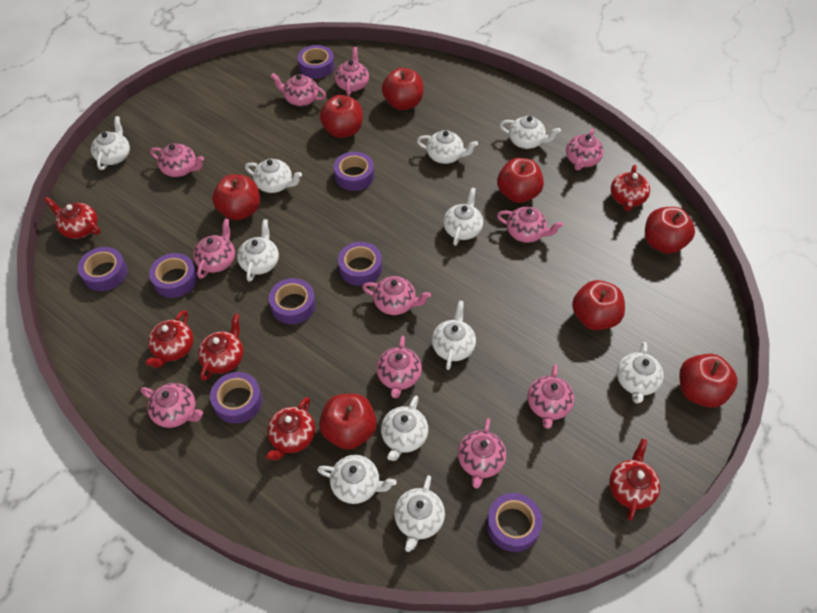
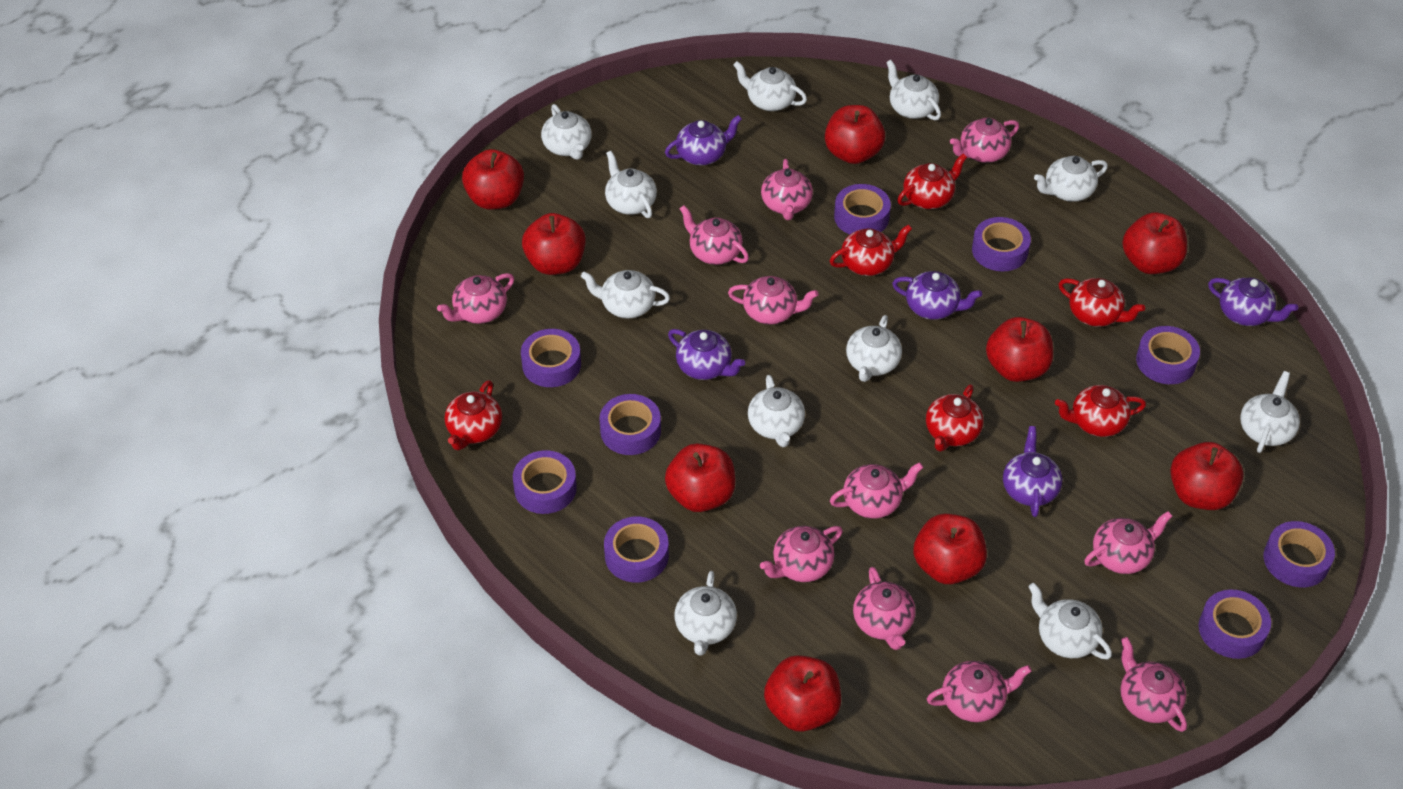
purple tape: 8 -> 9
purple teapot: 0 -> 5
red apple: 8 -> 9

